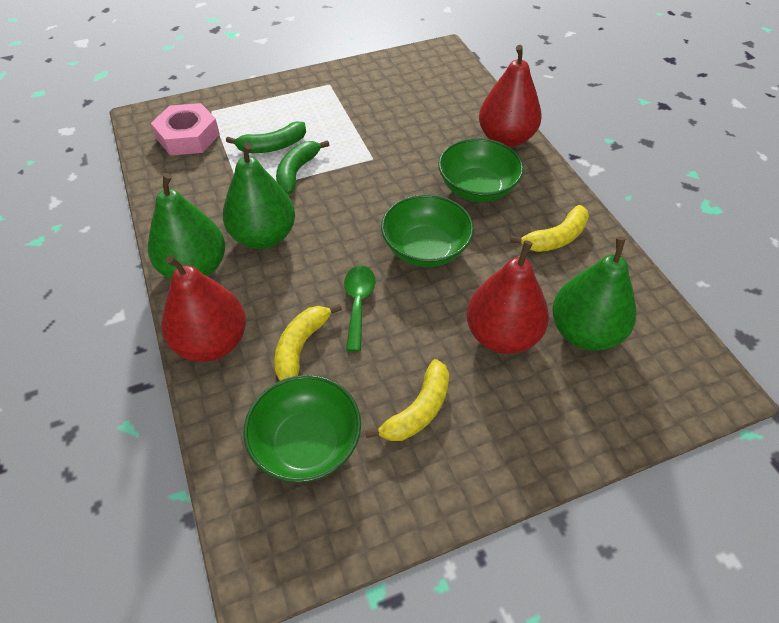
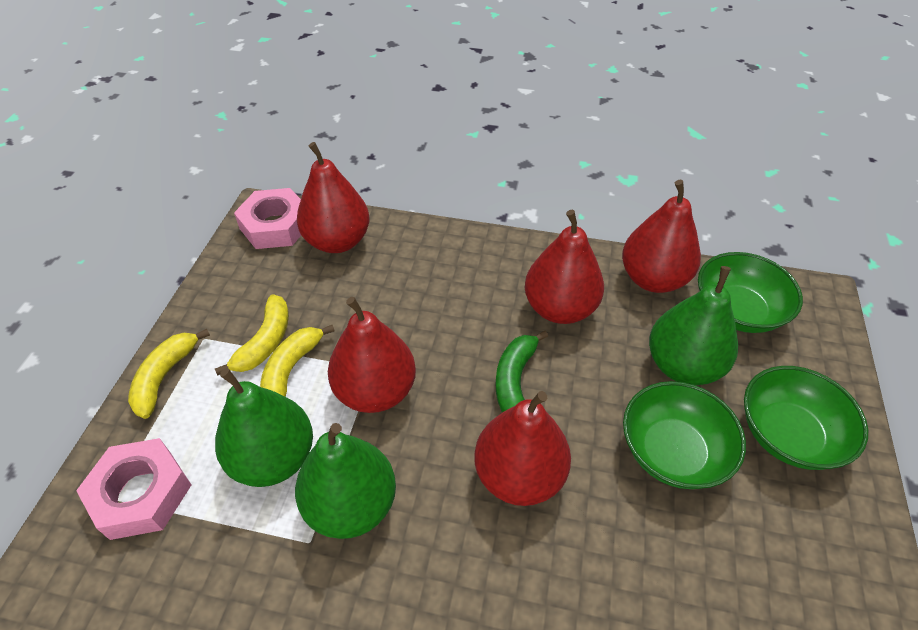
green banana: 2 -> 1
green spoon: 1 -> 0
pink nut: 1 -> 2
red pear: 3 -> 5

